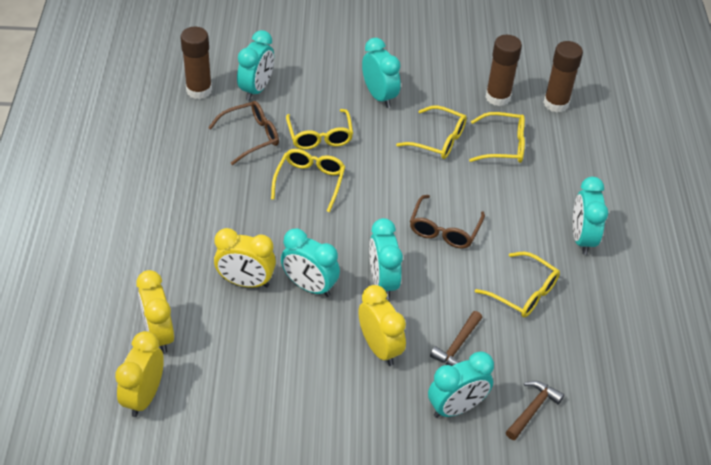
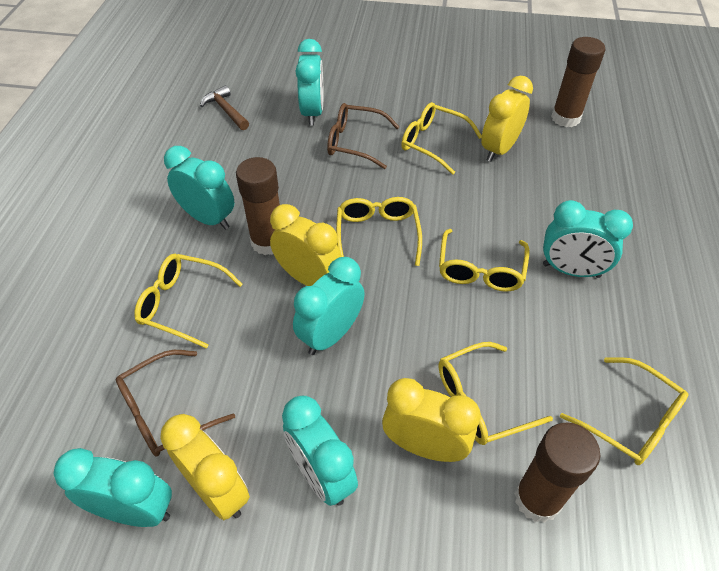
brown hammer: 2 -> 1
yellow glasses: 5 -> 6

